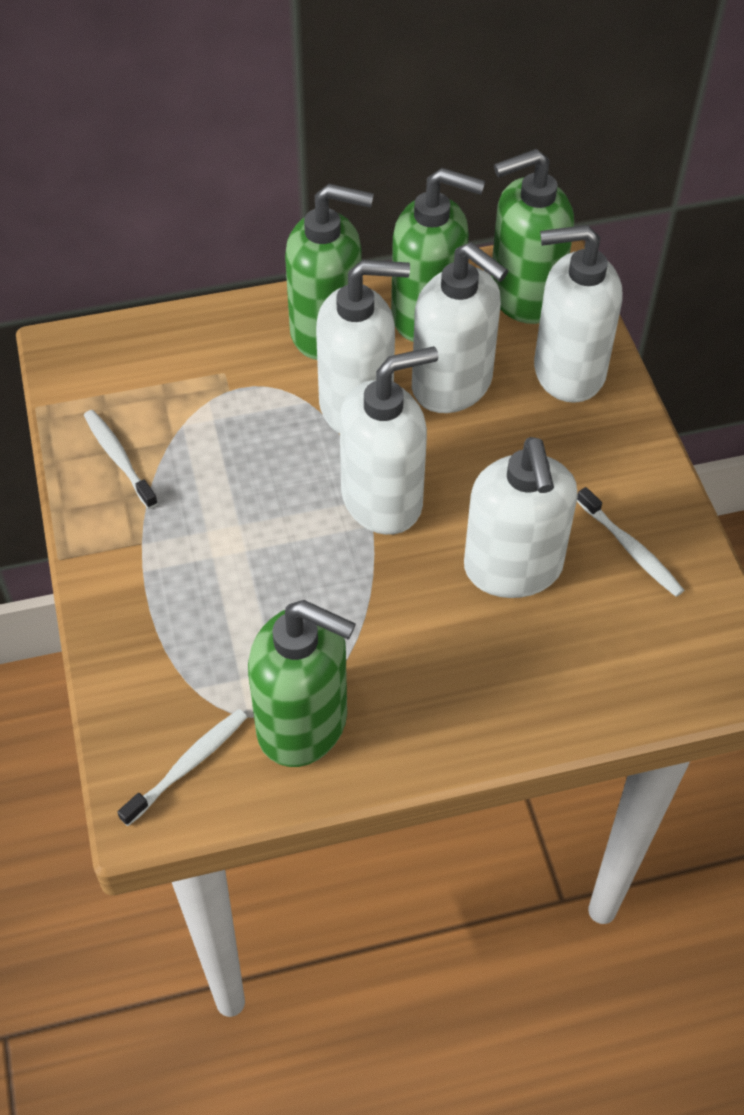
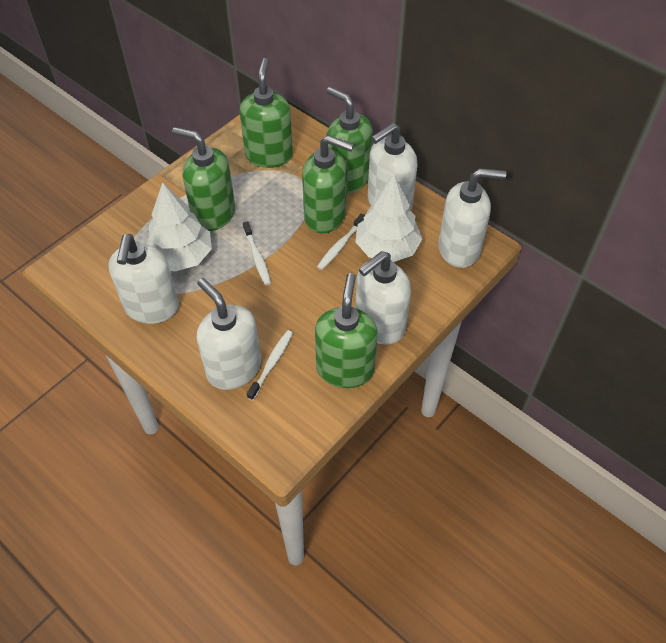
green soap dispenser: 4 -> 5
white tree: 0 -> 2

